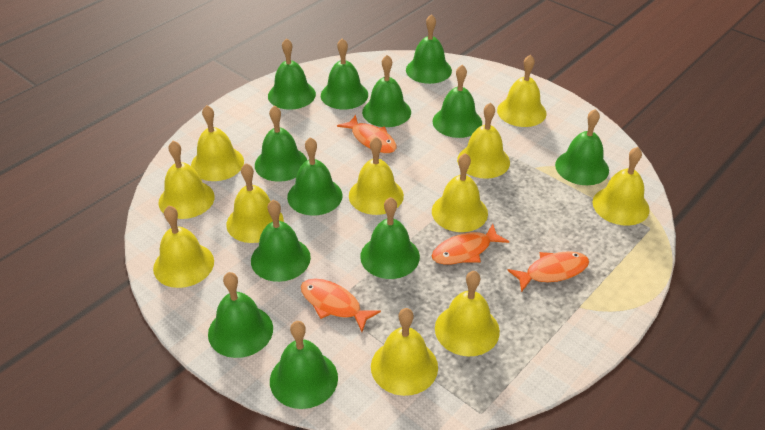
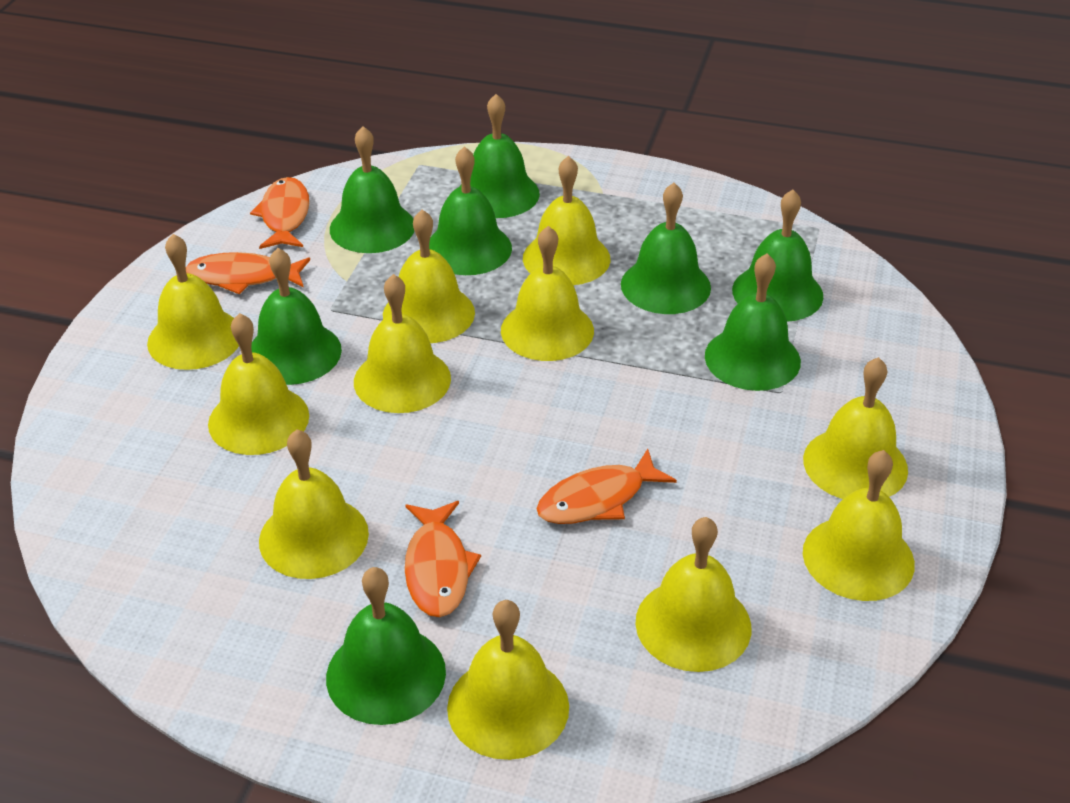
green bell: 12 -> 8

